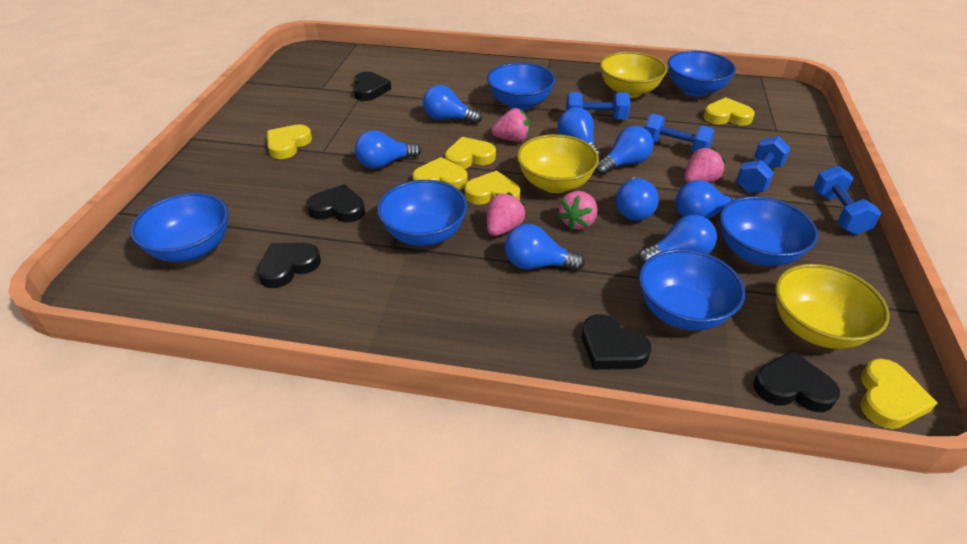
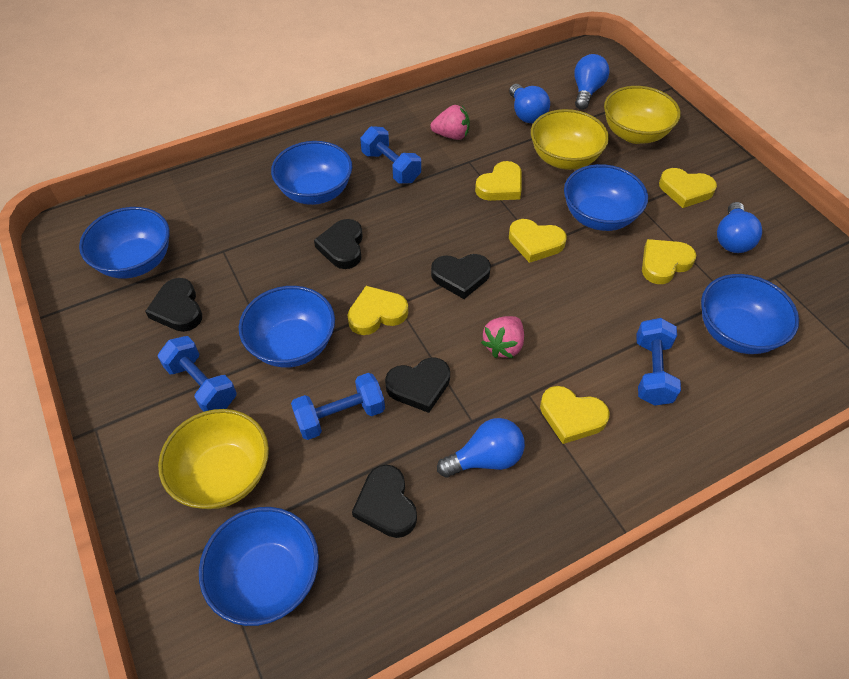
blue light bulb: 8 -> 4
pink strawberry: 4 -> 2

